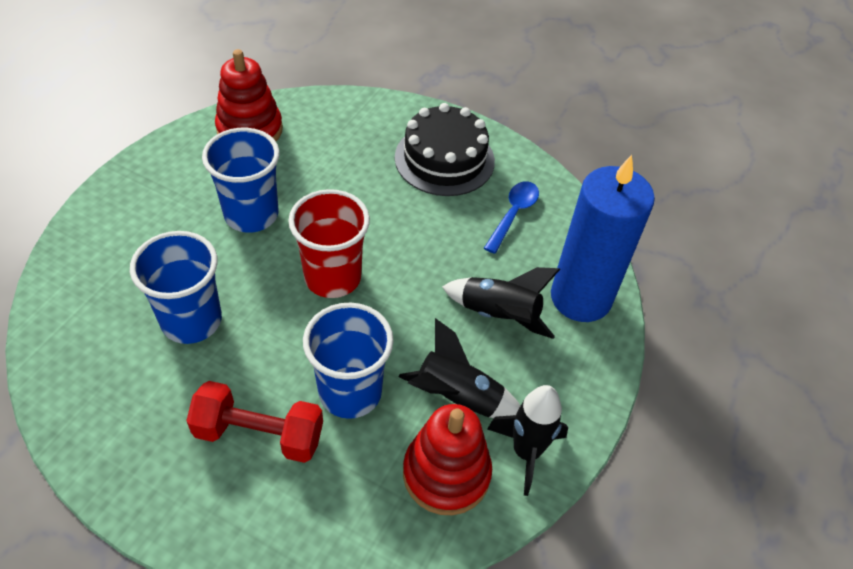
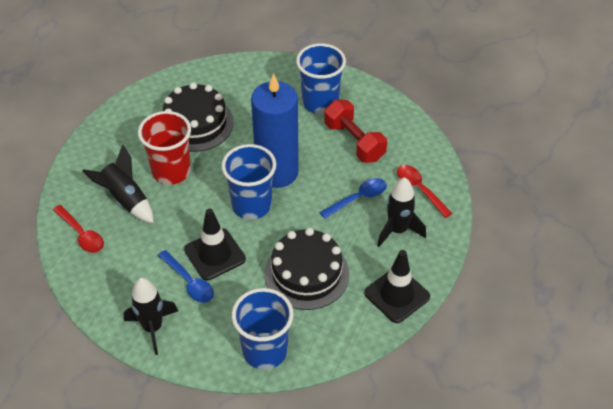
black cake: 1 -> 2
black traffic cone: 0 -> 2
blue spoon: 1 -> 2
red spoon: 0 -> 2
red stacking toy: 2 -> 0

